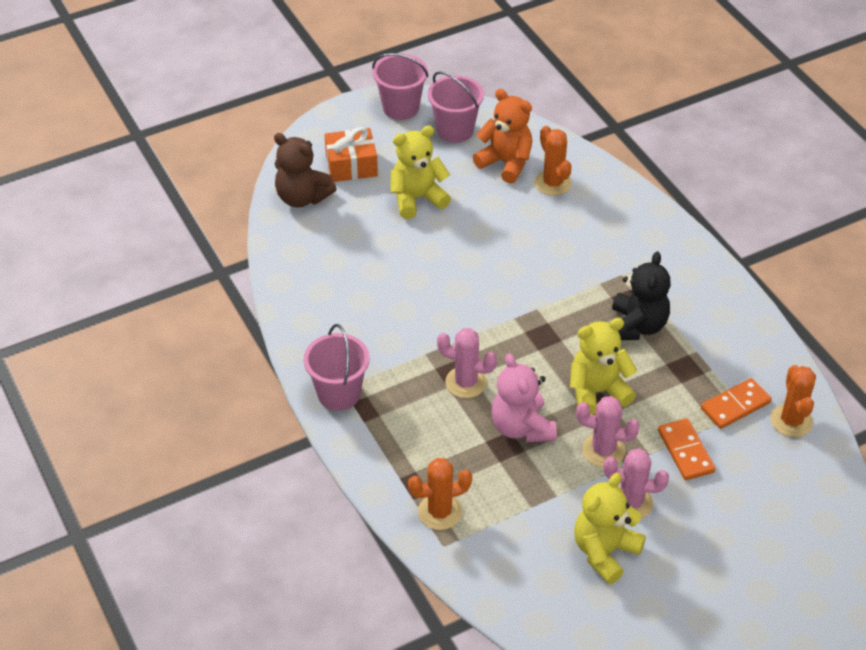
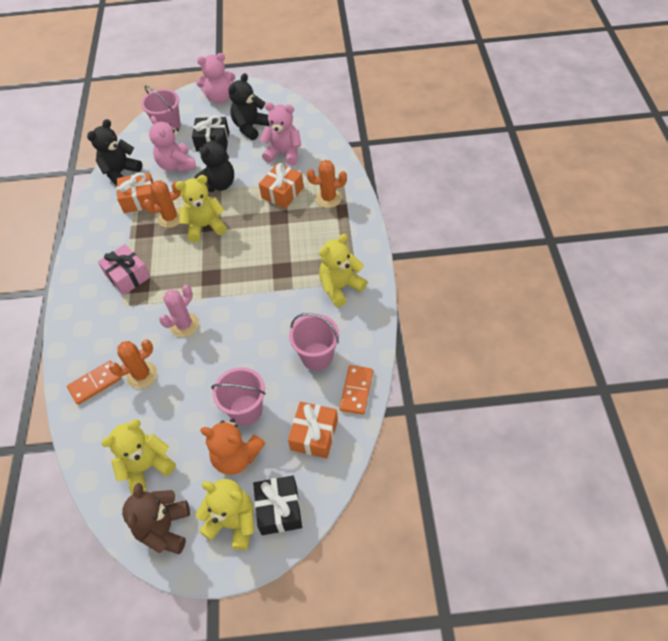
black gift: 0 -> 2
black teddy bear: 1 -> 3
orange gift: 1 -> 3
pink cactus: 3 -> 1
pink gift: 0 -> 1
pink teddy bear: 1 -> 3
yellow teddy bear: 3 -> 4

